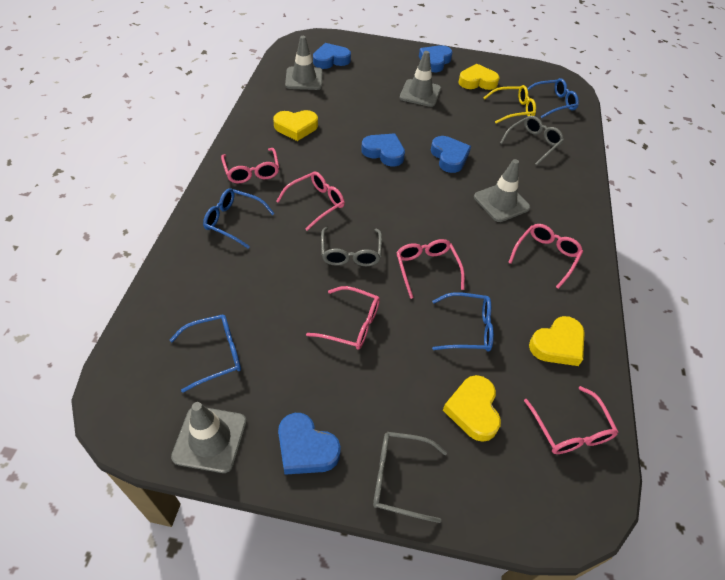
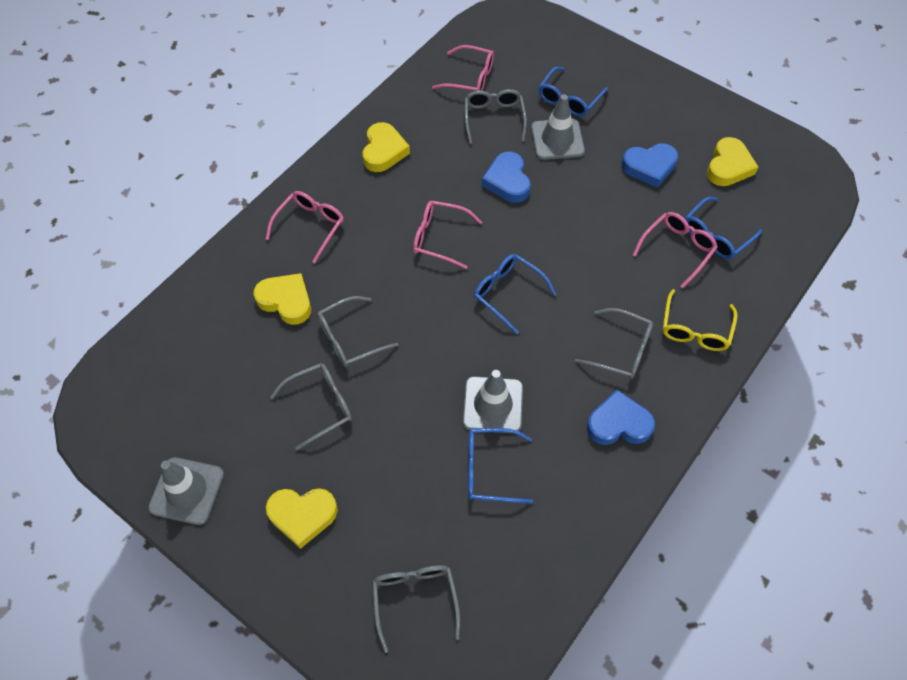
blue heart: 5 -> 3
grey glasses: 3 -> 5
grey traffic cone: 4 -> 3
pink glasses: 6 -> 4

